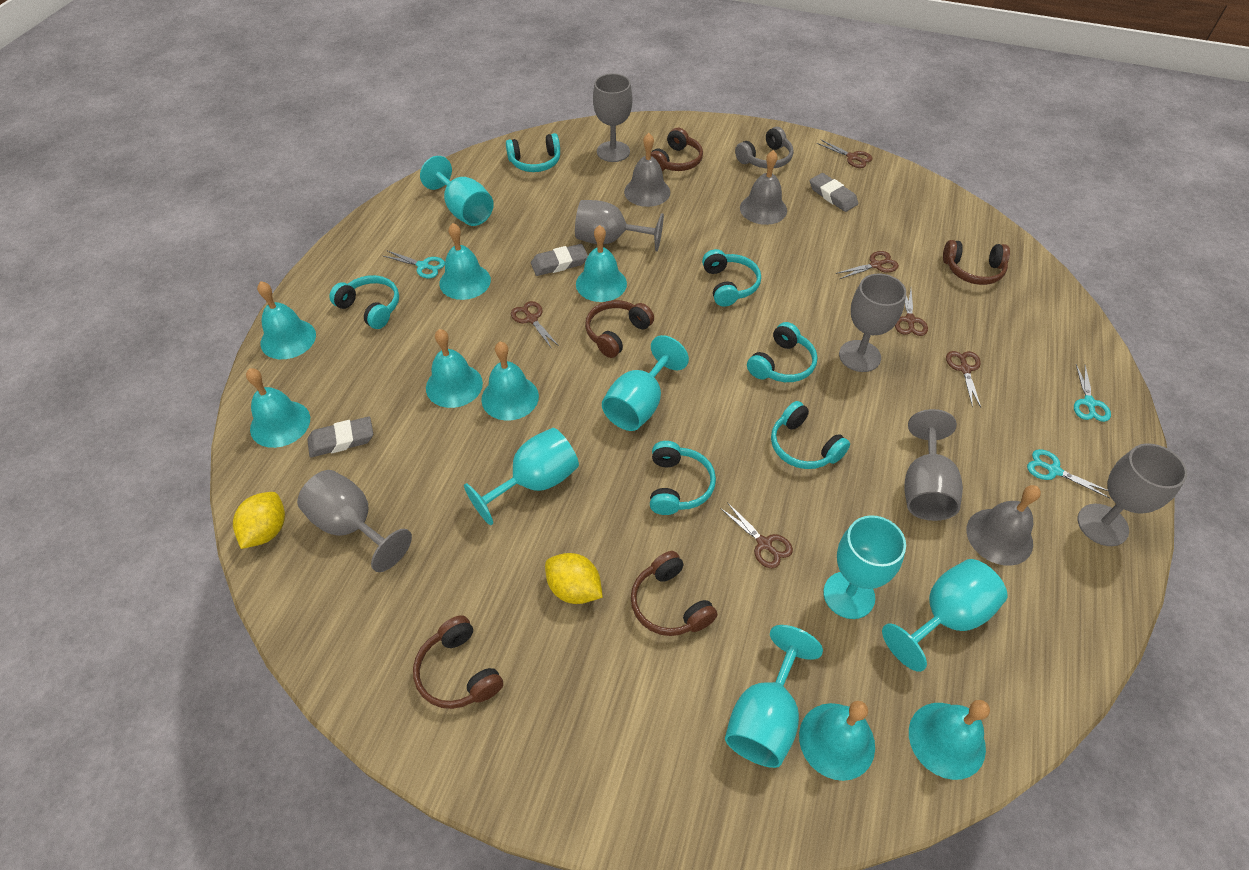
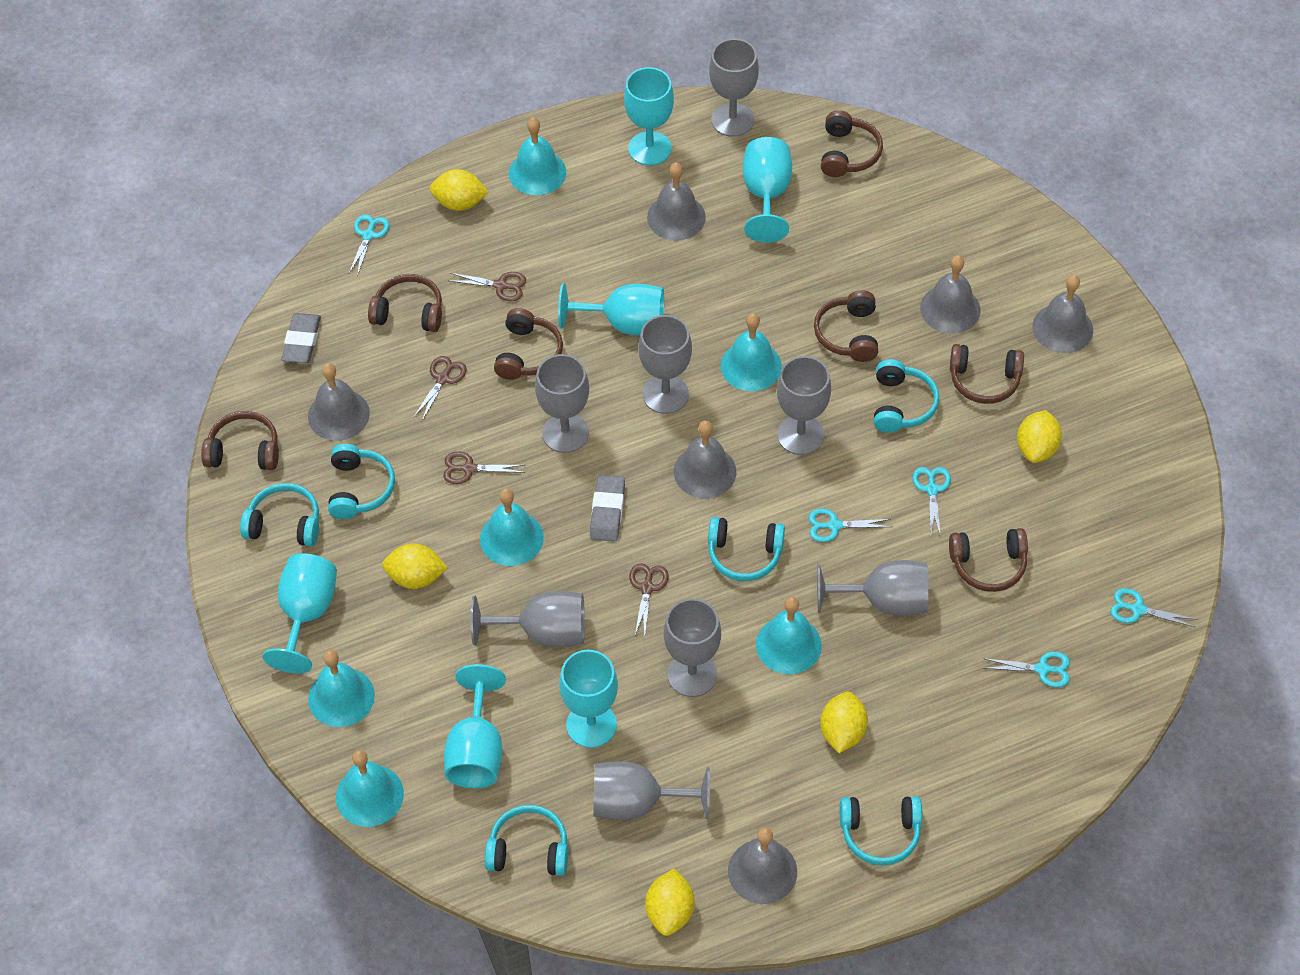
brown headphones: 5 -> 7
brown scissors: 6 -> 4
grey bell: 3 -> 6
grey eraser: 3 -> 2
grey goblet: 6 -> 8
grey headphones: 1 -> 0
turquoise bell: 8 -> 6
turquoise scissors: 3 -> 5
yellow lemon: 2 -> 5

